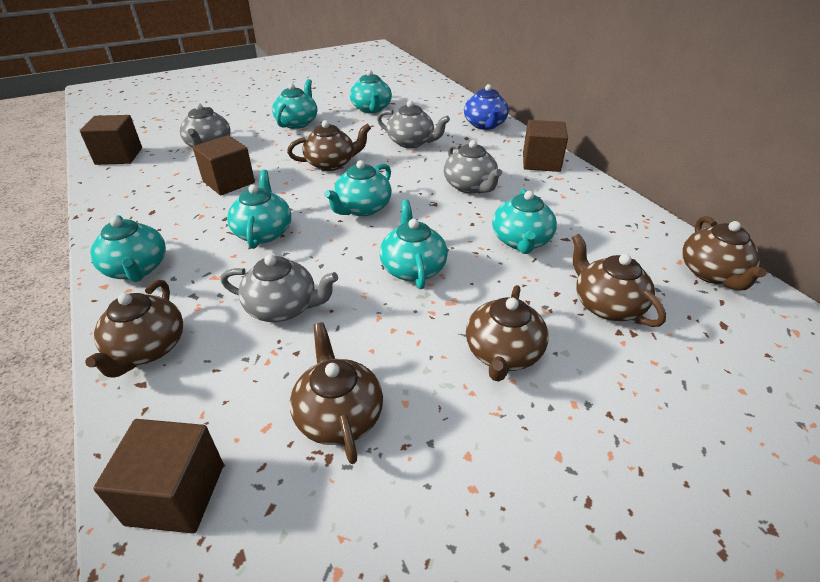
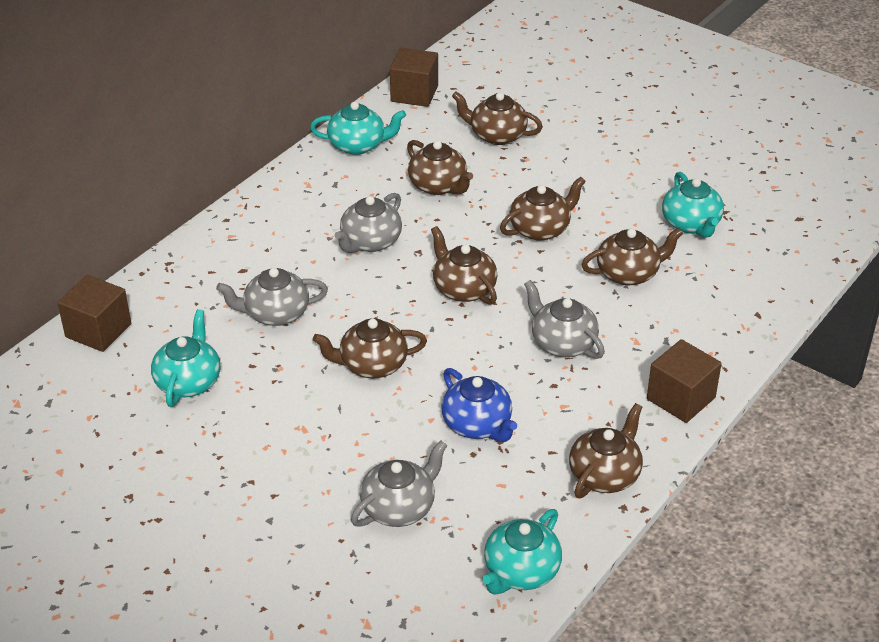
brown cube: 4 -> 3
brown teapot: 6 -> 7
turquoise teapot: 7 -> 4

